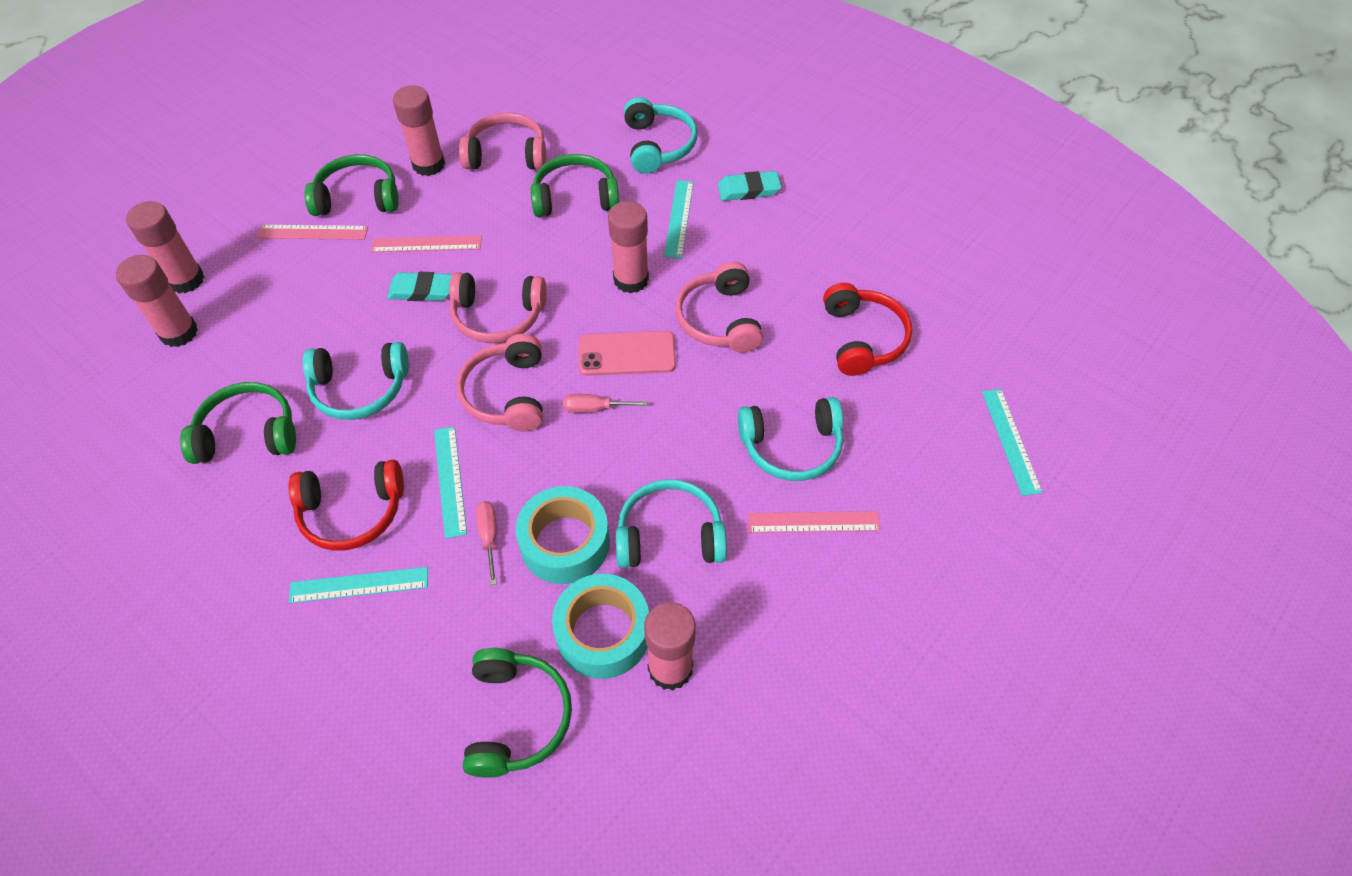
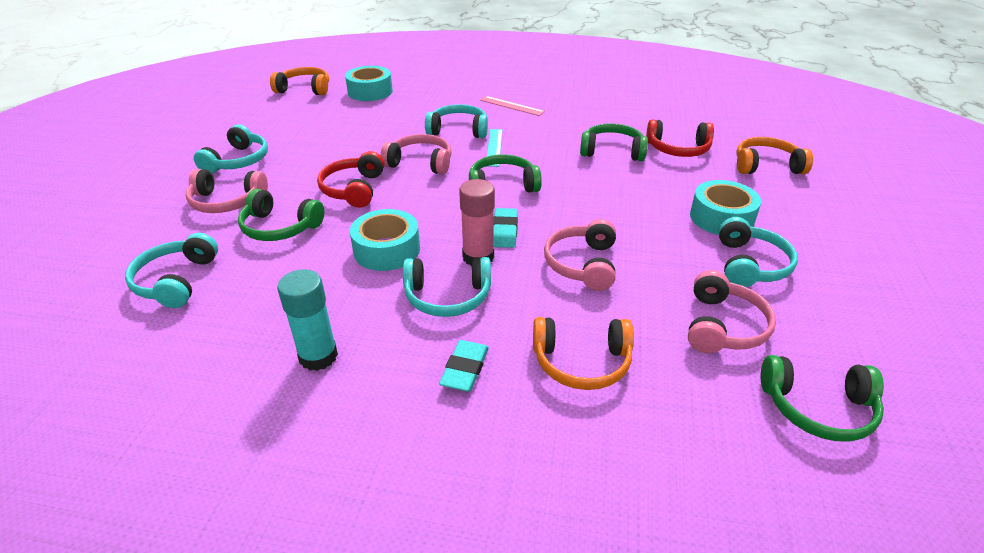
orange headphones: 0 -> 3
pink glue stick: 5 -> 1
pink phone: 1 -> 0
pink ruler: 3 -> 1
pink screwdriver: 2 -> 0
turquoise glue stick: 0 -> 1
turquoise headphones: 4 -> 5
turquoise ruler: 4 -> 1
turquoise tape: 2 -> 3

